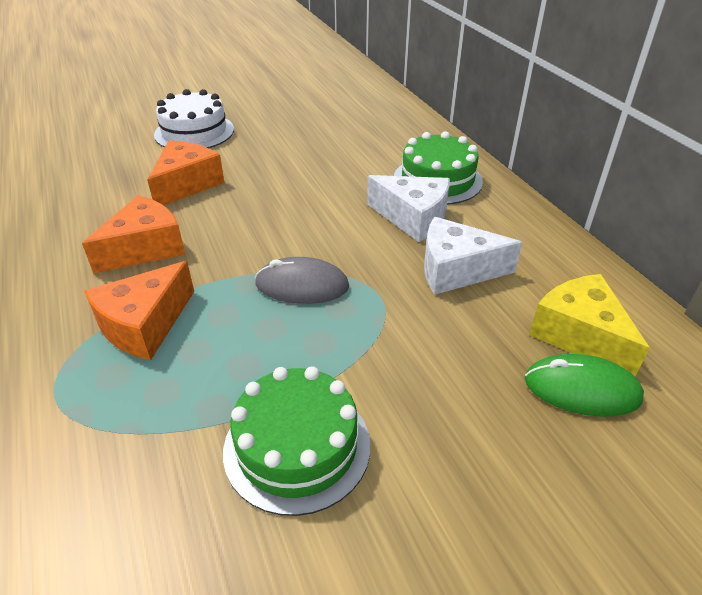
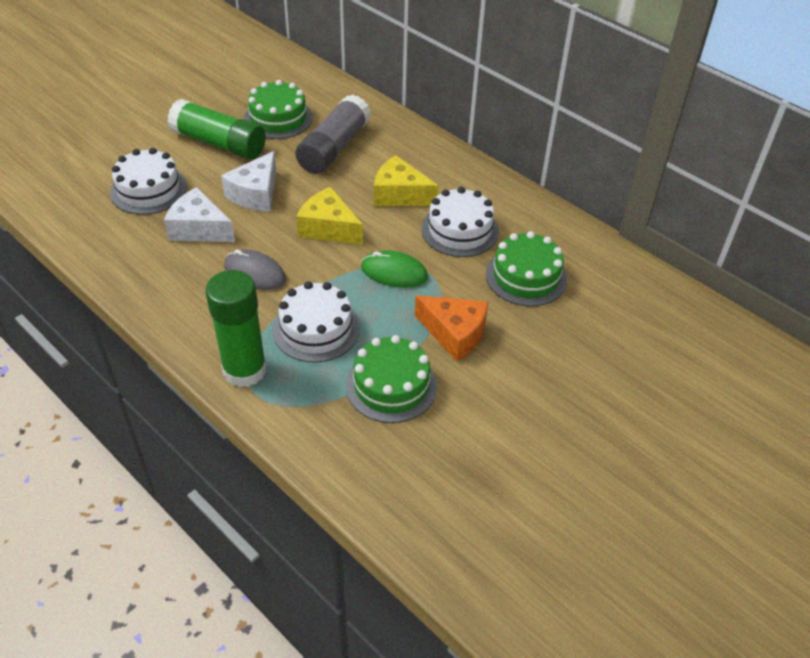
green cake: 2 -> 3
green glue stick: 0 -> 2
grey glue stick: 0 -> 1
orange cheese: 3 -> 1
white cake: 1 -> 3
yellow cheese: 1 -> 2

